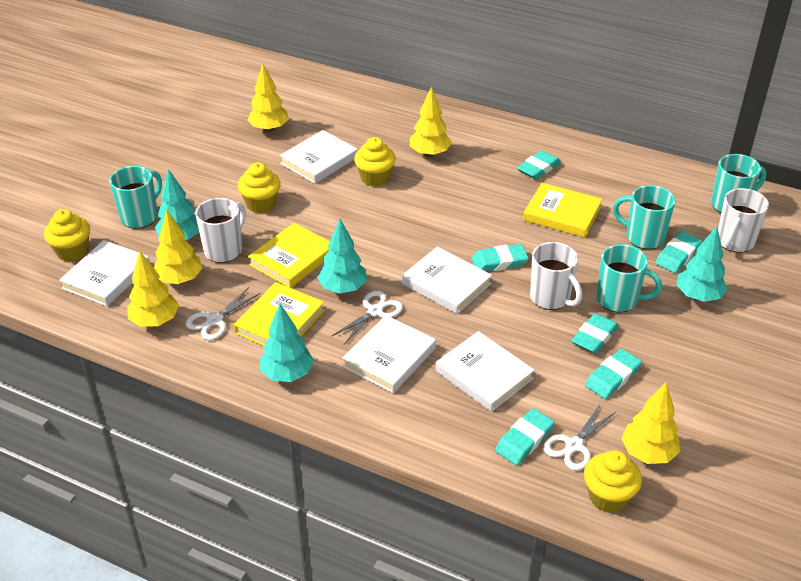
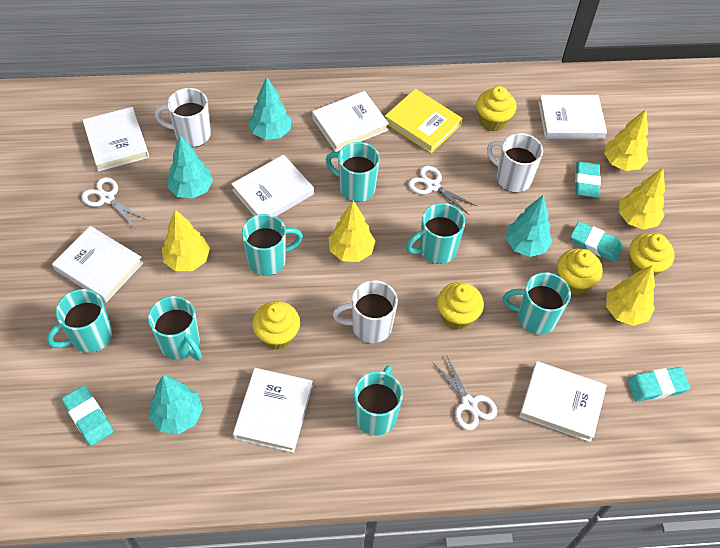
turquoise eraser: 6 -> 4
turquoise mug: 4 -> 7
white book: 5 -> 7
yellow book: 3 -> 1
yellow cupcake: 4 -> 5

